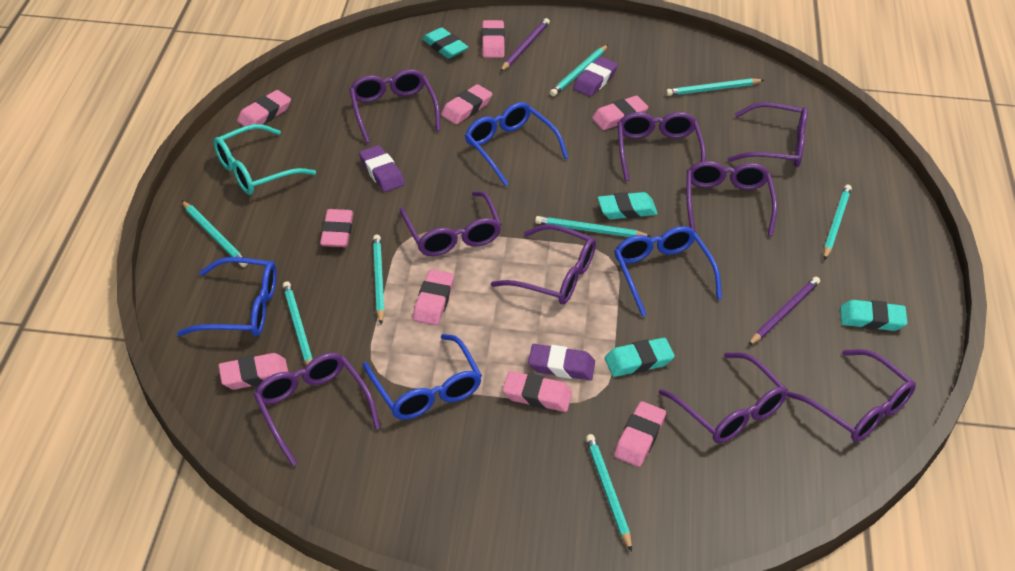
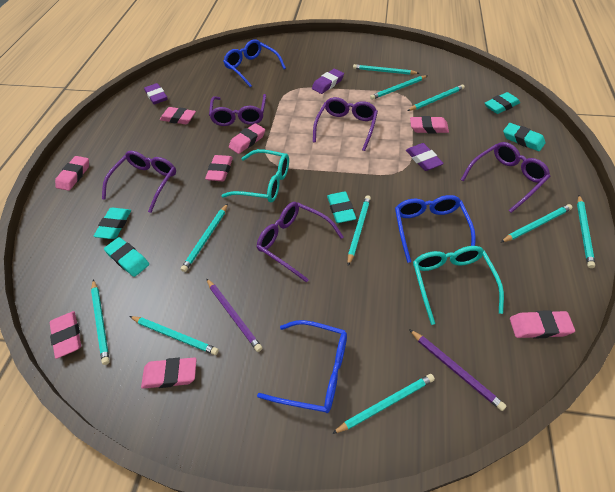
blue glasses: 4 -> 3
pink eraser: 9 -> 8
purple glasses: 9 -> 5
turquoise eraser: 4 -> 5
turquoise glasses: 1 -> 2
turquoise pencil: 8 -> 10

